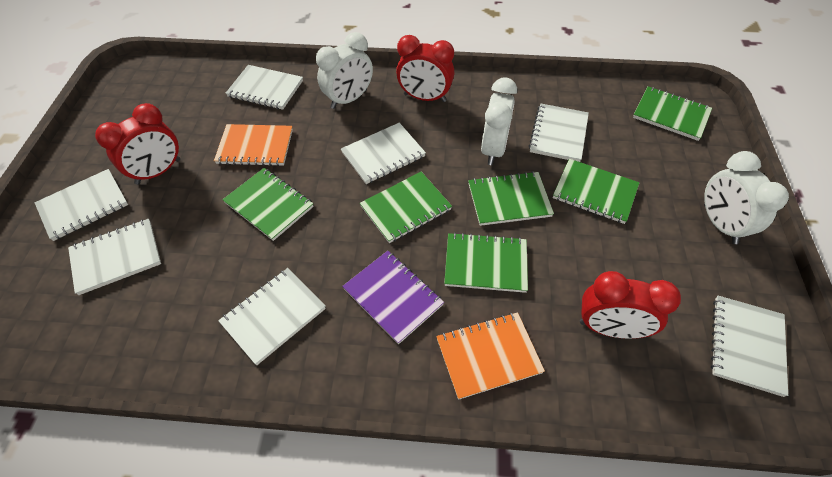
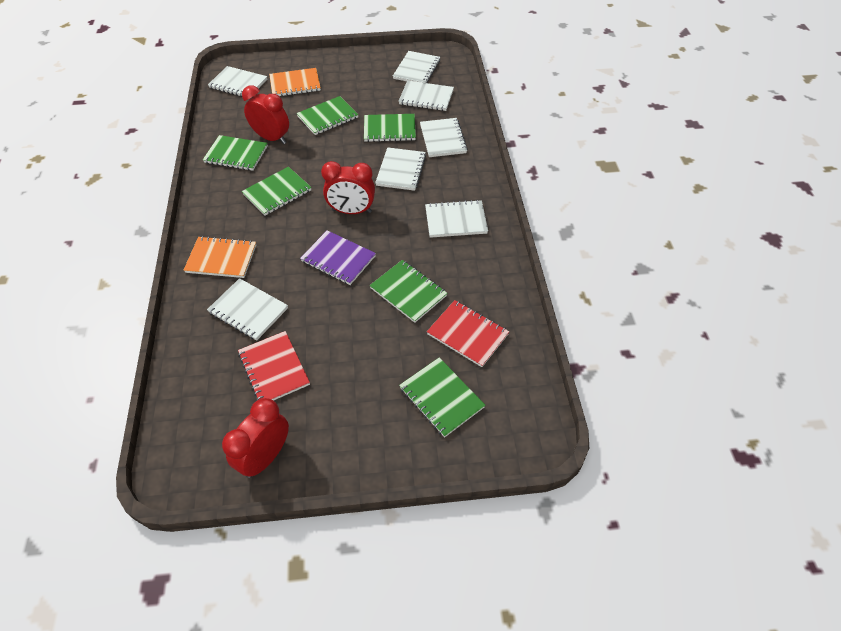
red notebook: 0 -> 2
white clock: 3 -> 0

